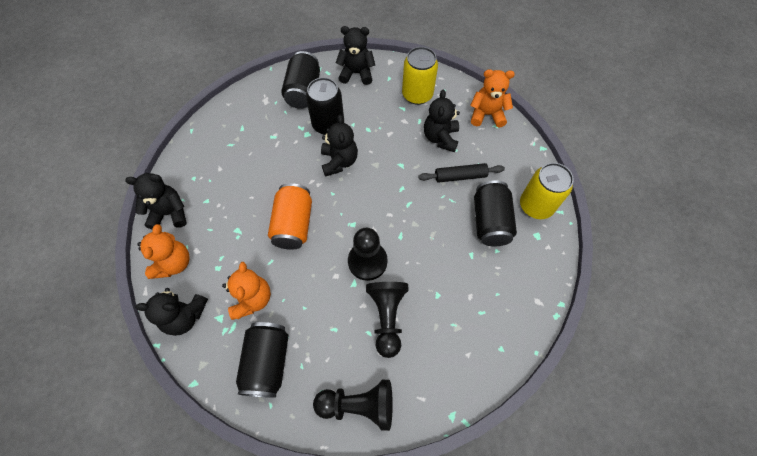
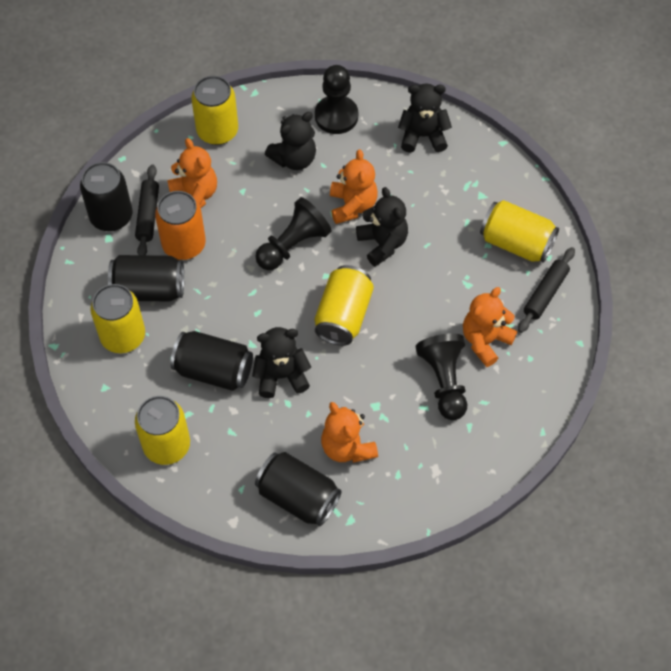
black rolling pin: 1 -> 2
black teddy bear: 5 -> 4
orange teddy bear: 3 -> 4
yellow can: 2 -> 5

